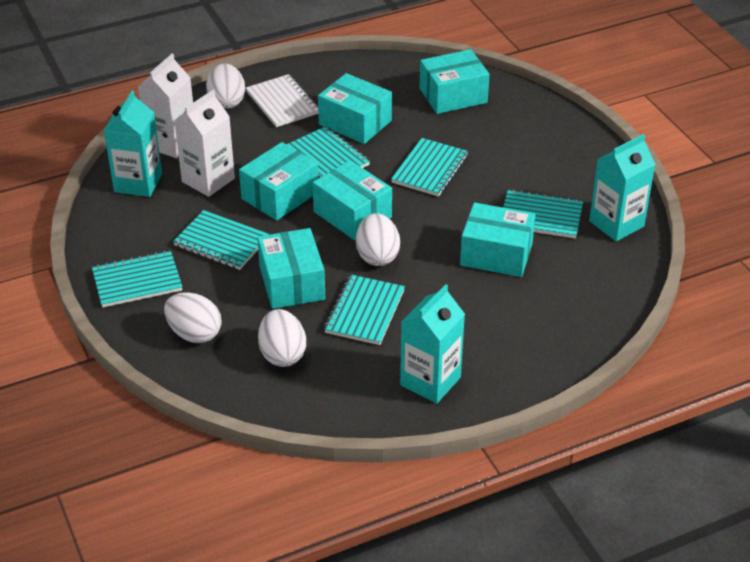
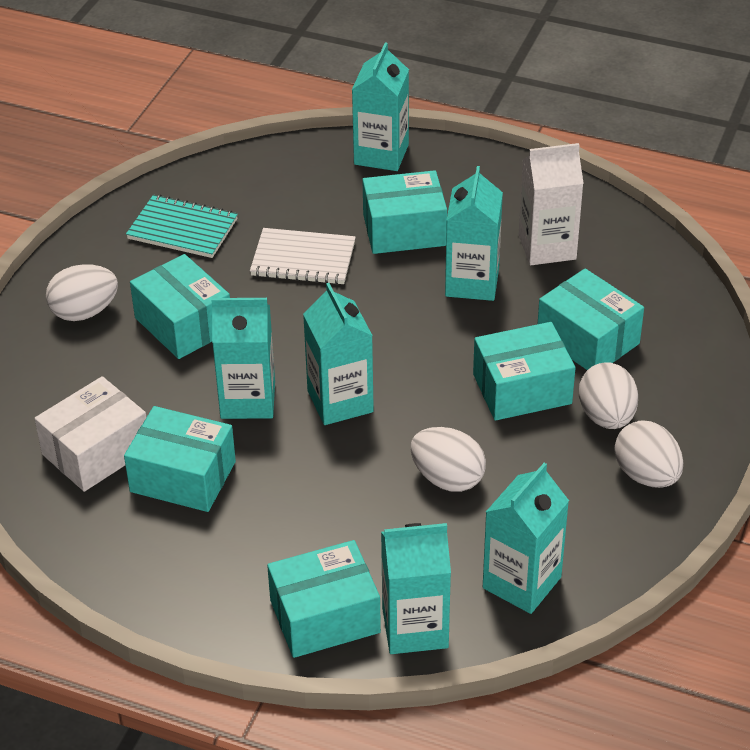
turquoise carton: 3 -> 6
turquoise notebook: 6 -> 1
white box: 0 -> 1
white carton: 2 -> 1

